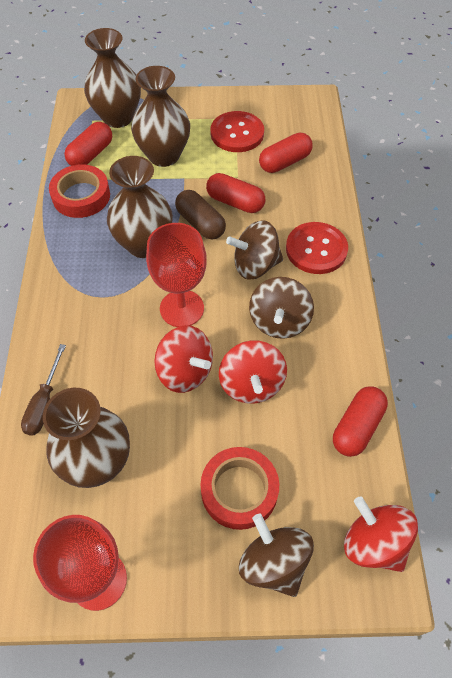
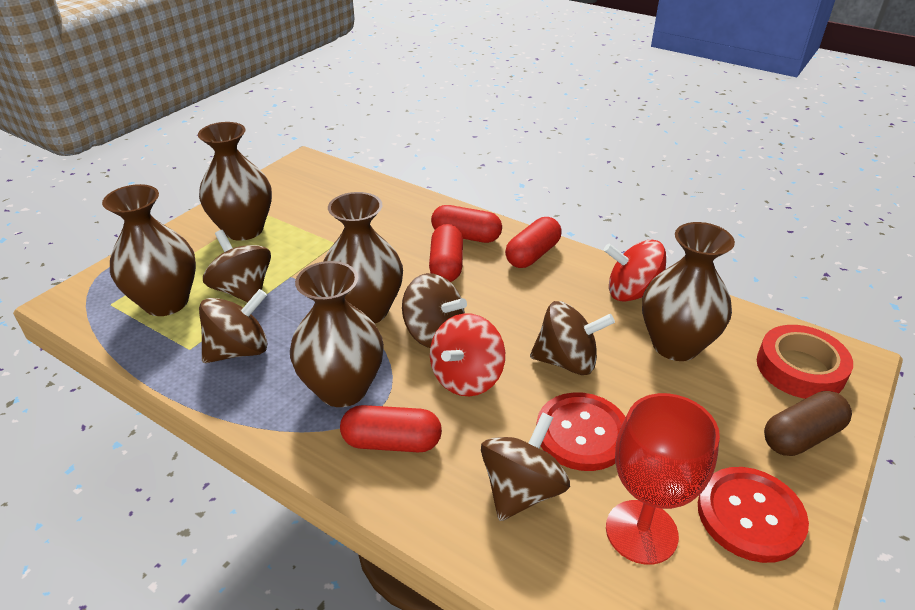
brown screwdriver: 1 -> 0
brown spinning top: 3 -> 5
brown vase: 4 -> 5
red goblet: 2 -> 1
red spinning top: 3 -> 2
red tape: 2 -> 1

